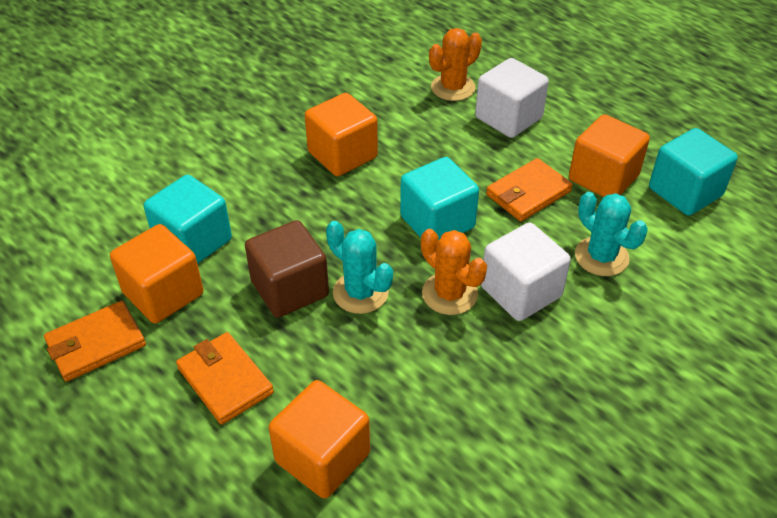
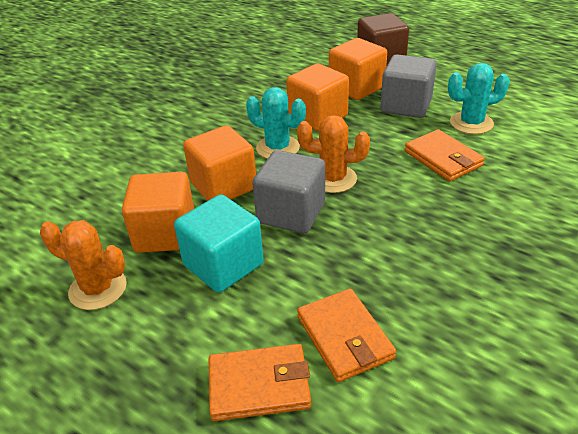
grey cube: 0 -> 2
turquoise cube: 3 -> 1
white cube: 2 -> 0

